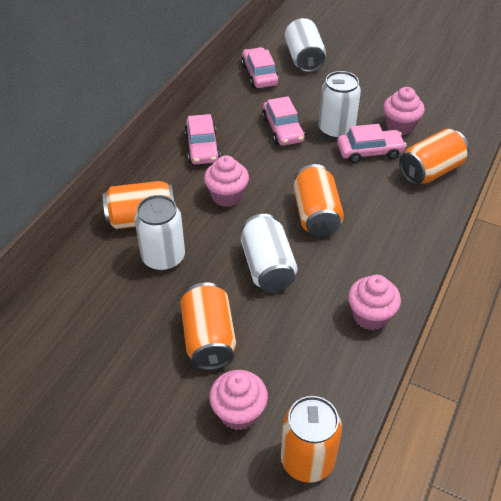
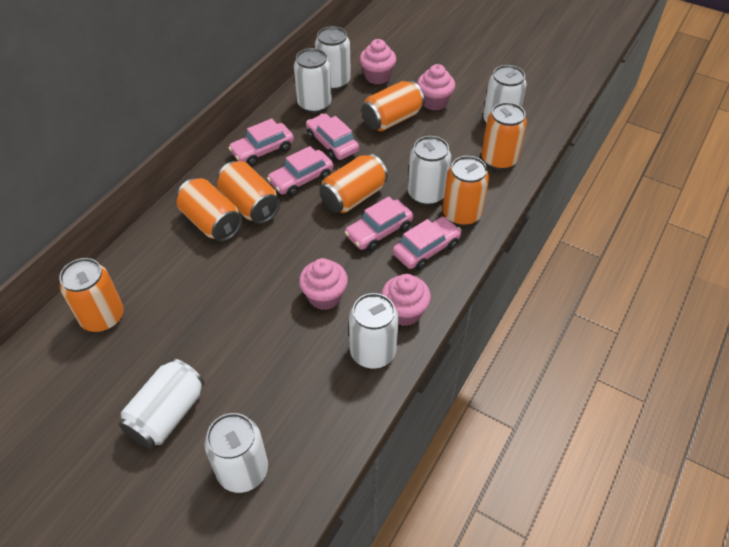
orange can: 5 -> 7
pink car: 4 -> 5
white can: 4 -> 7

